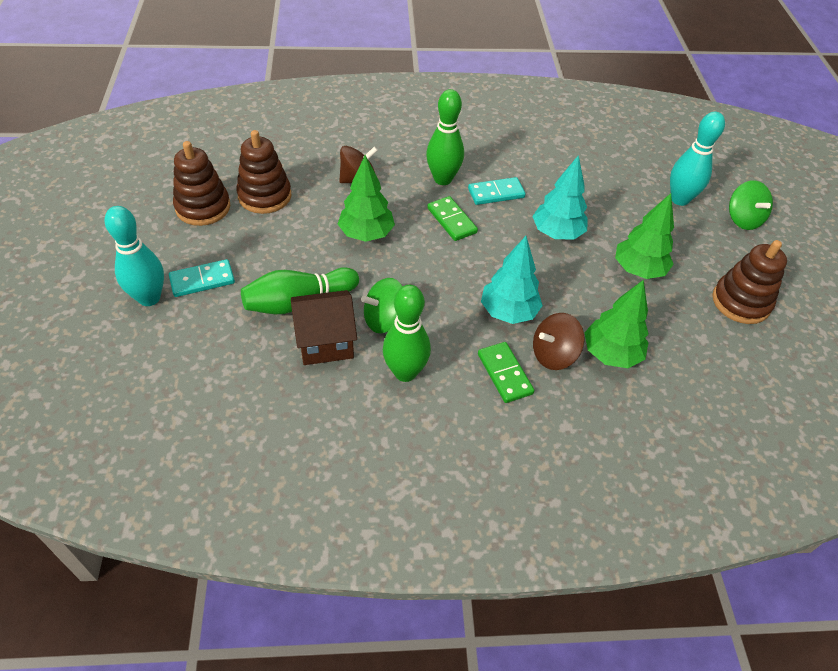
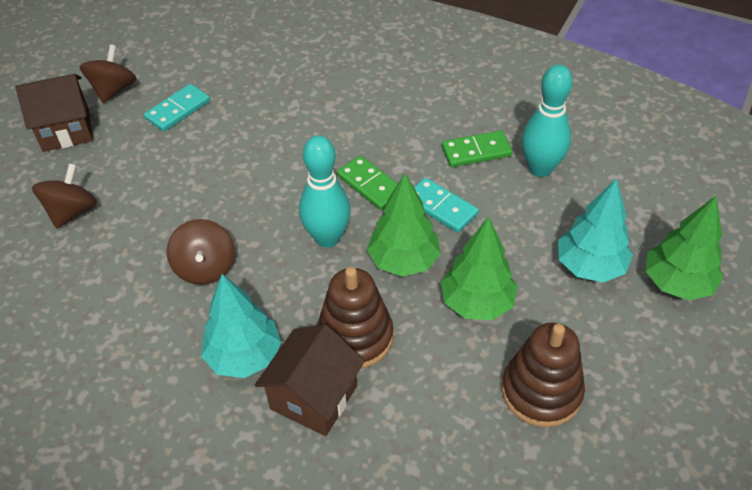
brown house: 1 -> 2
brown spinning top: 2 -> 3
brown stacking toy: 3 -> 2
green bowling pin: 3 -> 0
green spinning top: 2 -> 0

